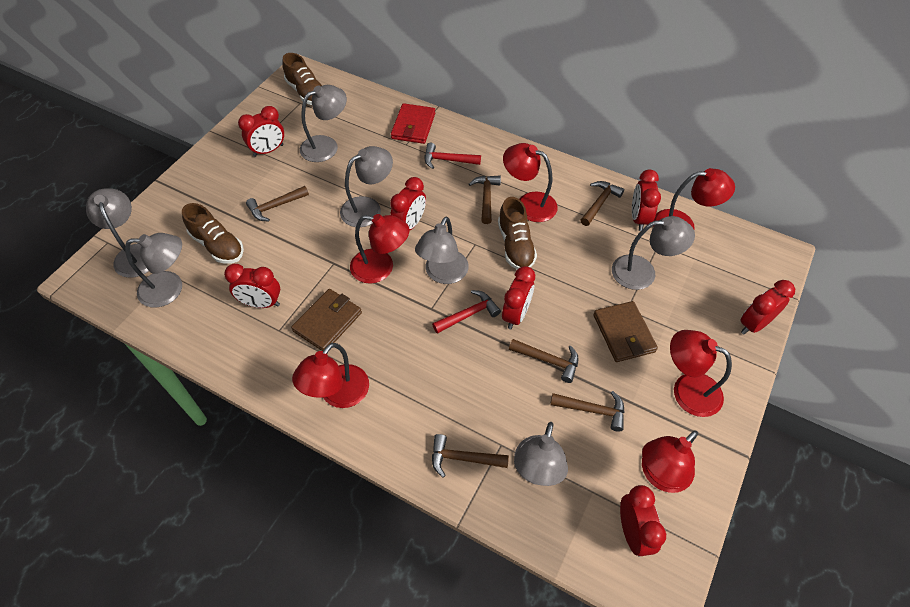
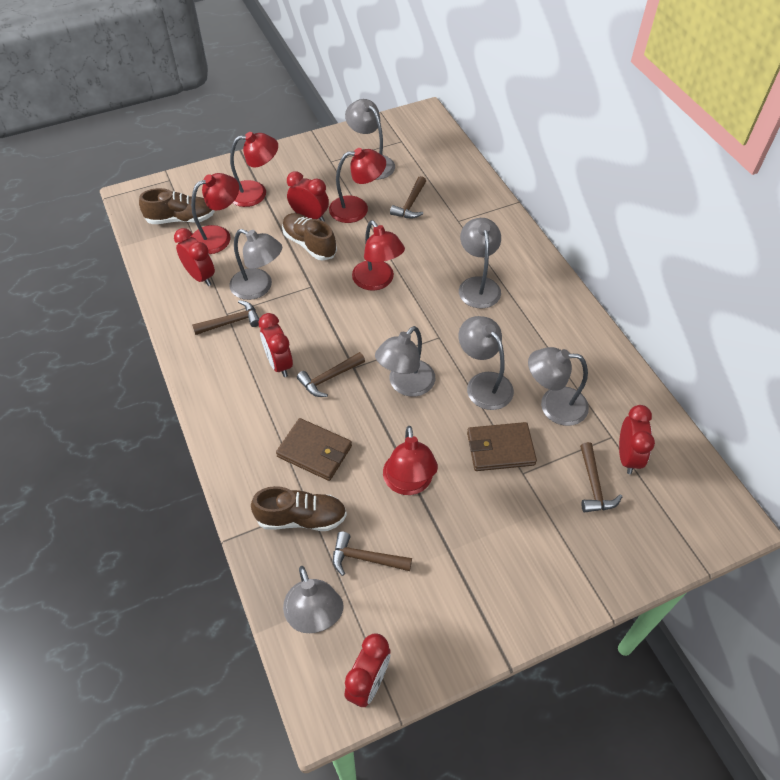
brown hammer: 6 -> 5
red clock: 7 -> 5
red hammer: 2 -> 0
red lamp: 6 -> 5
red wallet: 1 -> 0

